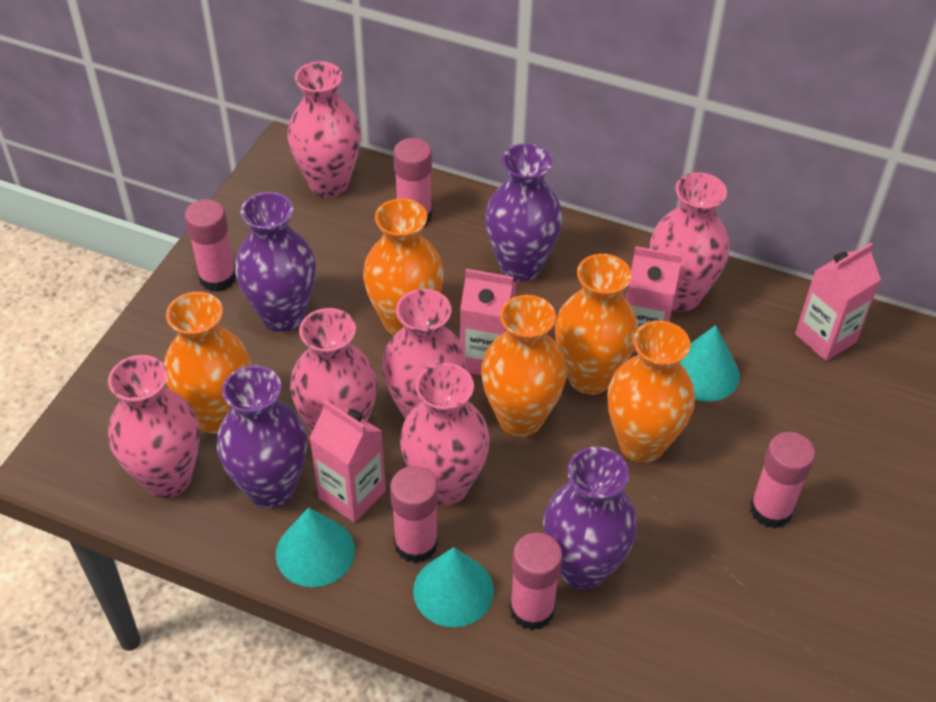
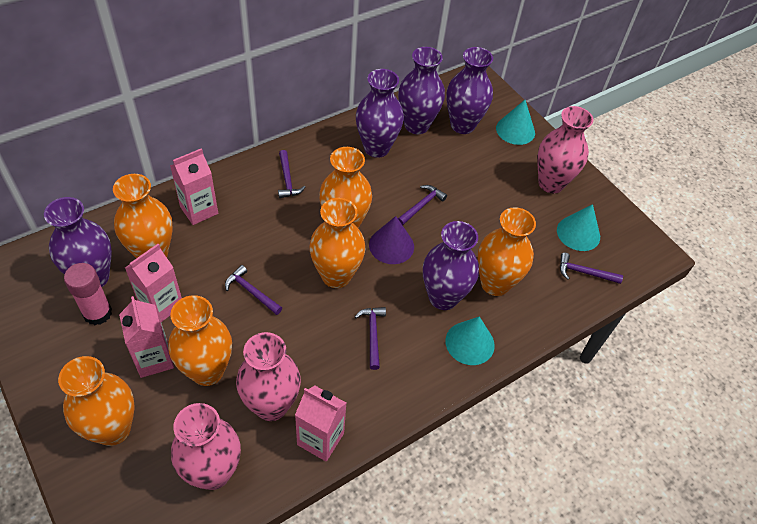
orange vase: 5 -> 6
pink glue stick: 5 -> 1
pink vase: 6 -> 3
purple cone: 0 -> 1
purple hammer: 0 -> 5
purple vase: 4 -> 5

